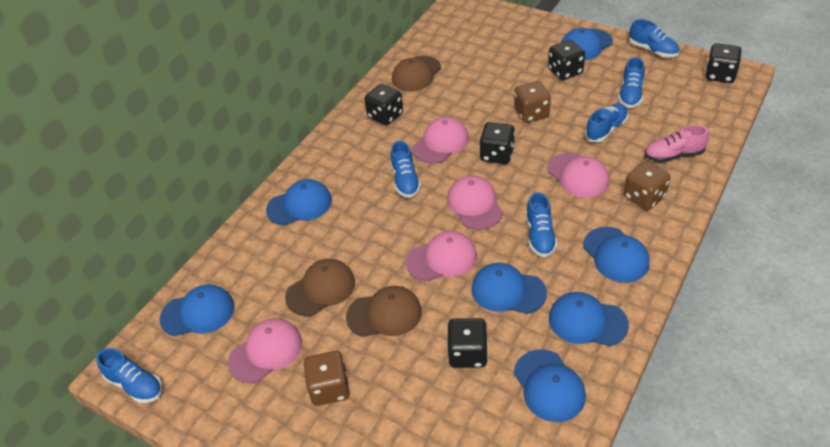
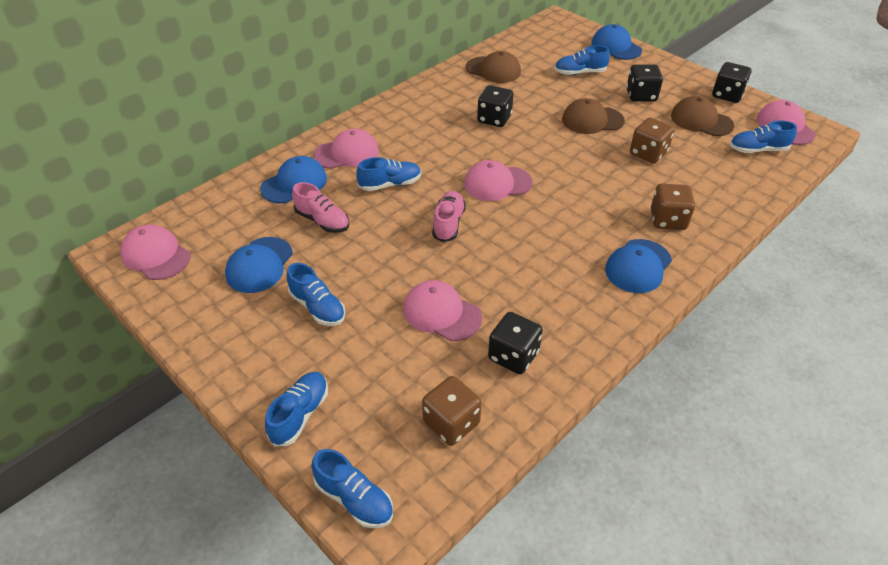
black dice: 5 -> 4
blue cap: 7 -> 4
pink shoe: 1 -> 2

